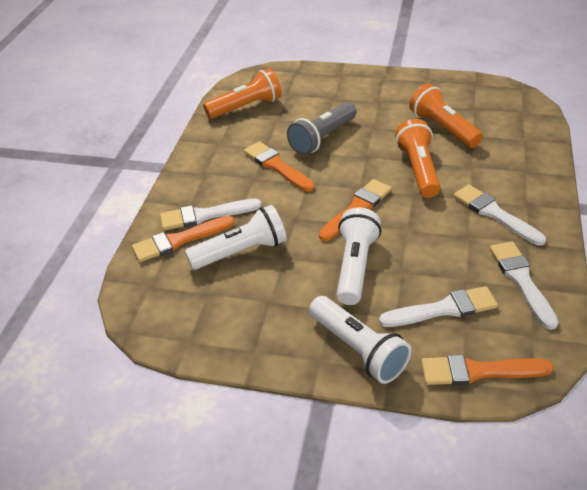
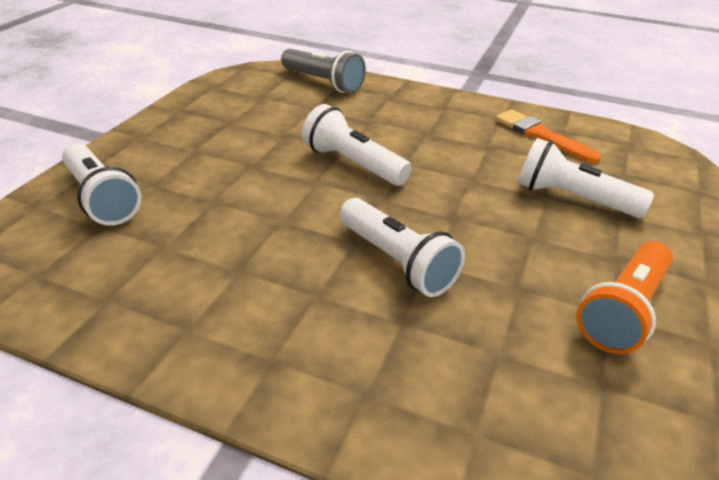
orange brush: 4 -> 1
orange flashlight: 3 -> 1
white brush: 4 -> 0
white flashlight: 3 -> 4

